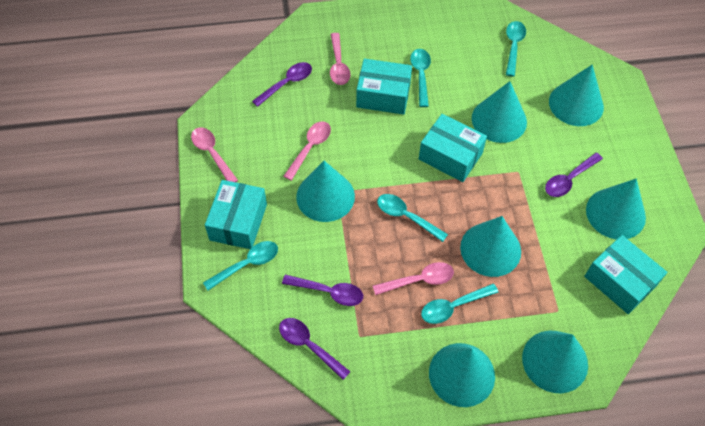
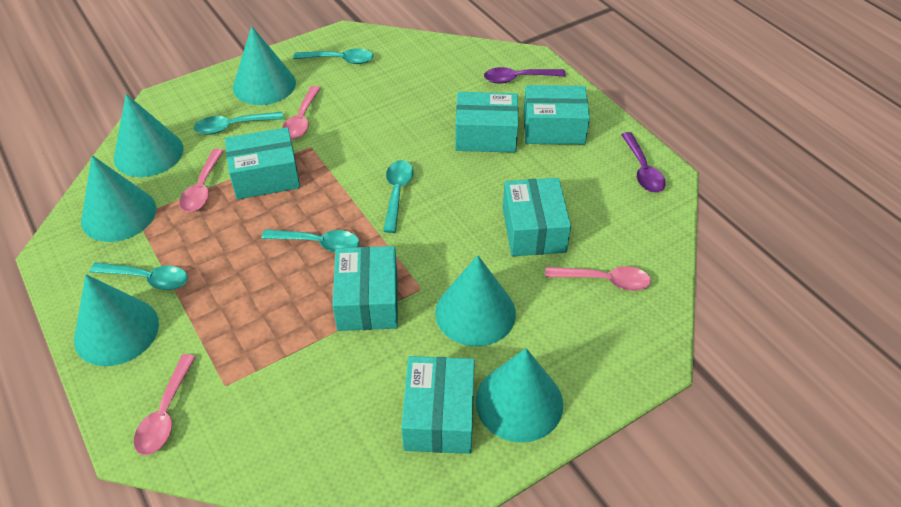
purple spoon: 4 -> 2
turquoise box: 4 -> 6
turquoise cone: 7 -> 6

